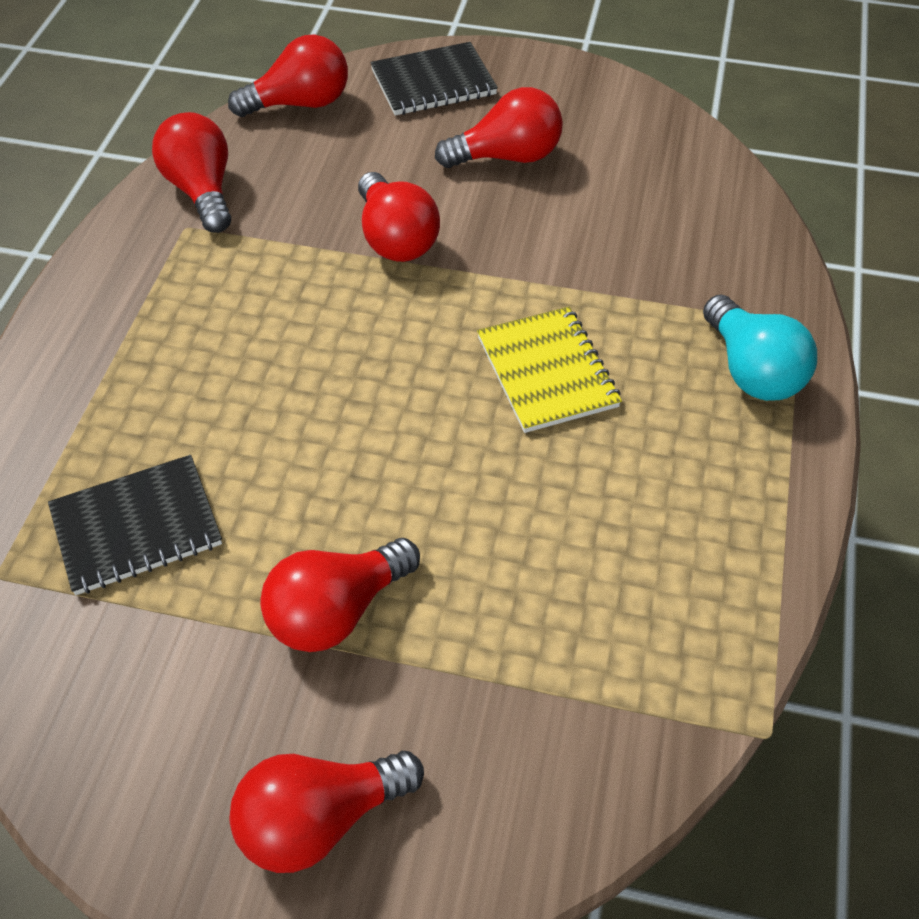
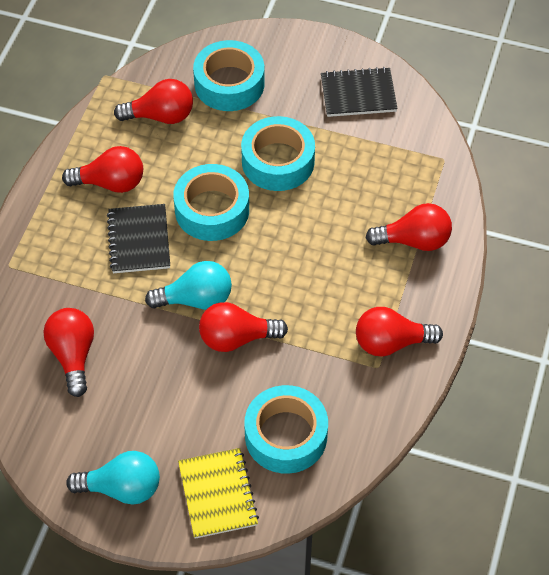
turquoise light bulb: 1 -> 2
turquoise tape: 0 -> 4

